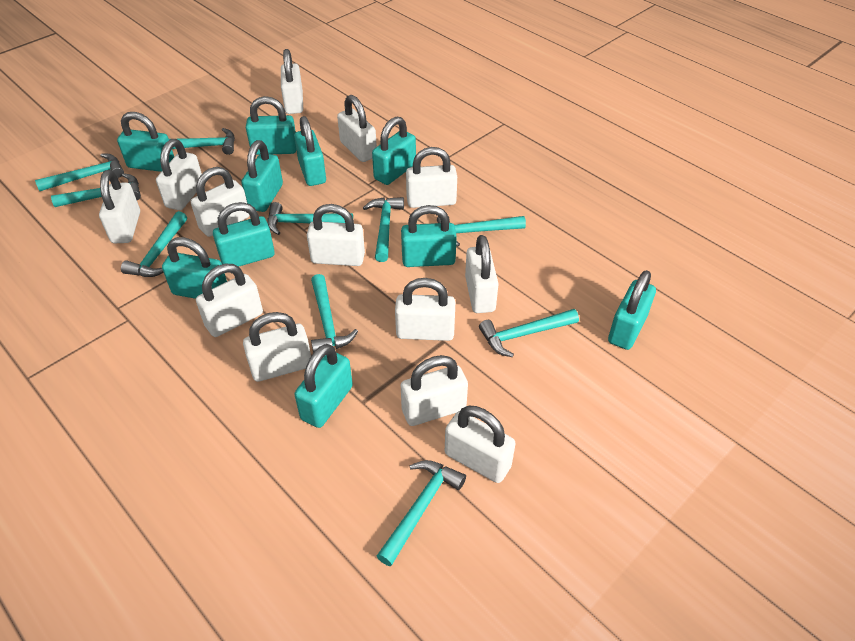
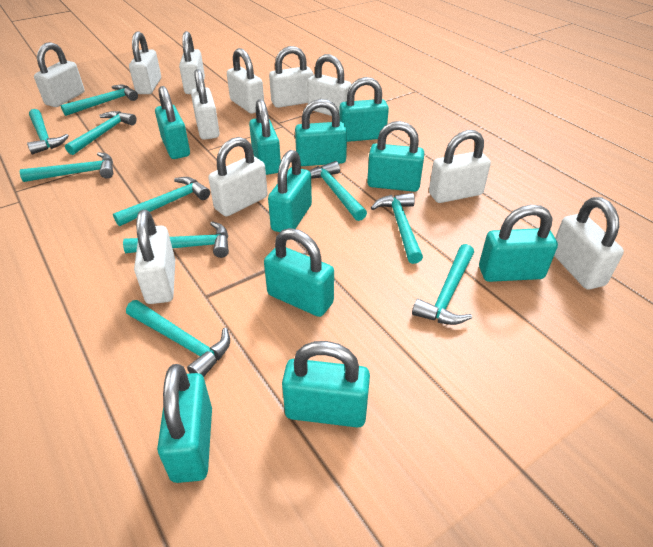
white padlock: 13 -> 11

